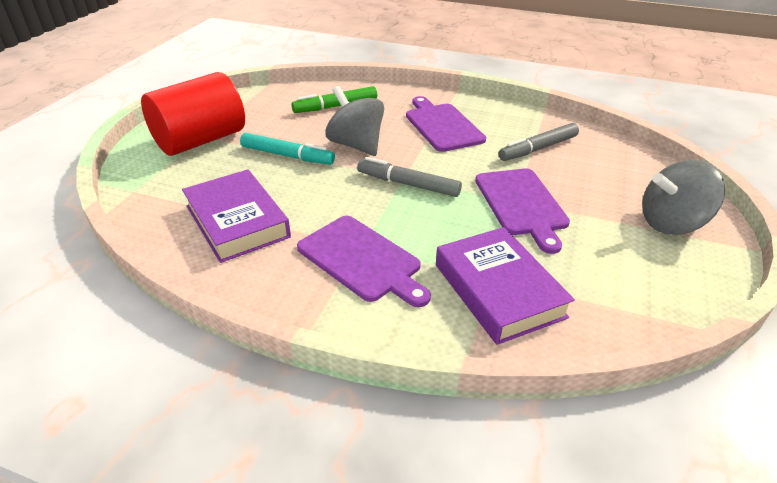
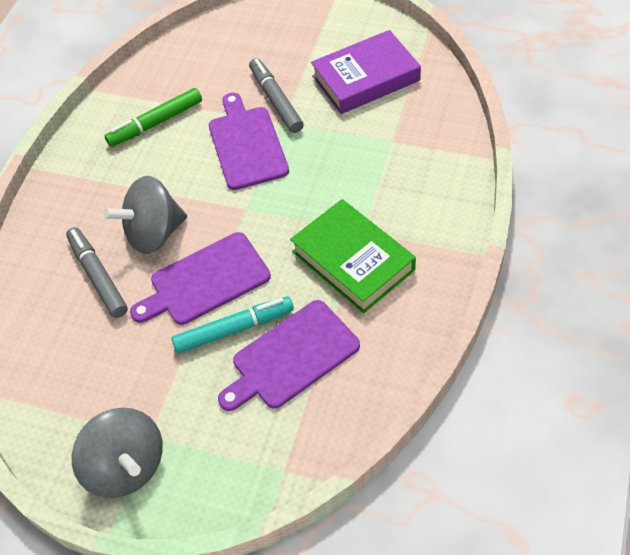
green book: 0 -> 1
purple book: 2 -> 1
red cylinder: 1 -> 0

